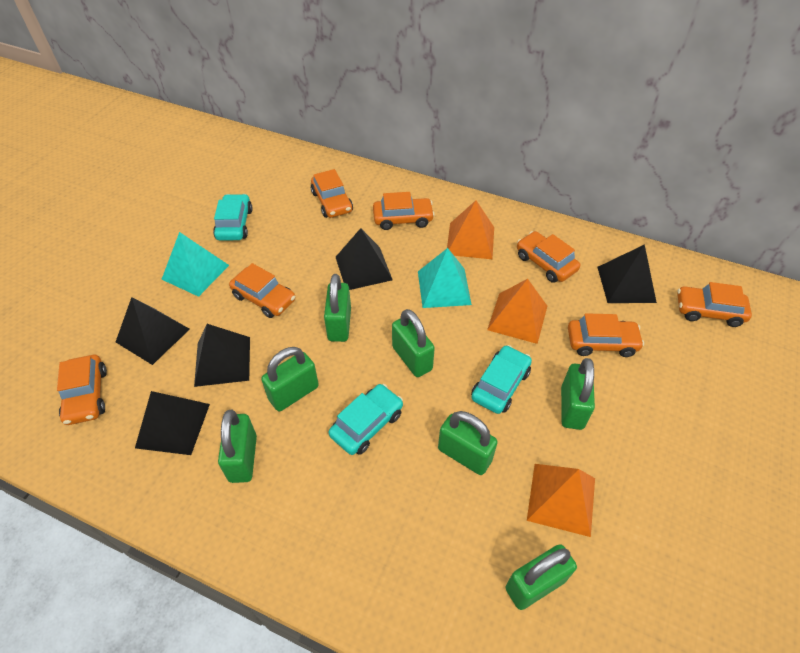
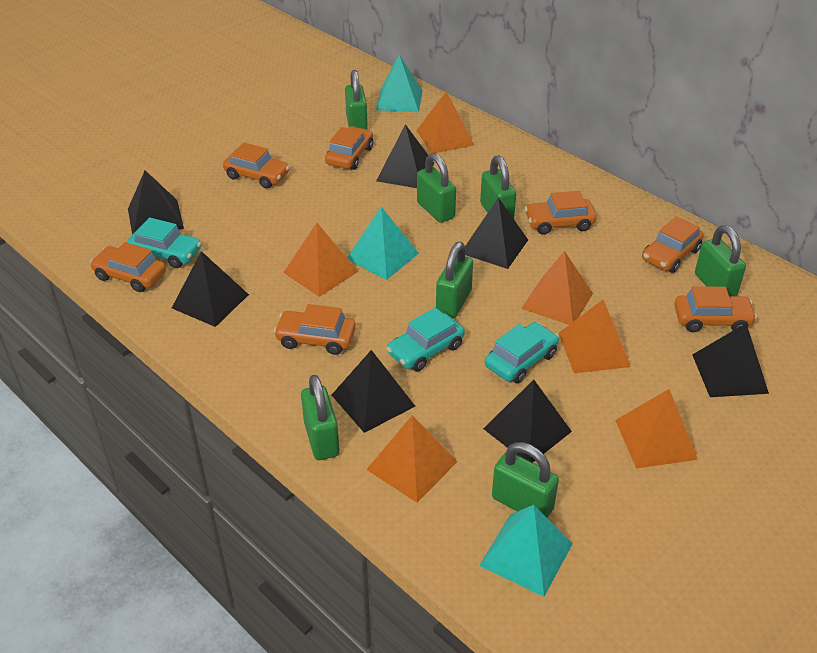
black pyramid: 5 -> 7
orange pyramid: 3 -> 6
turquoise pyramid: 2 -> 3

